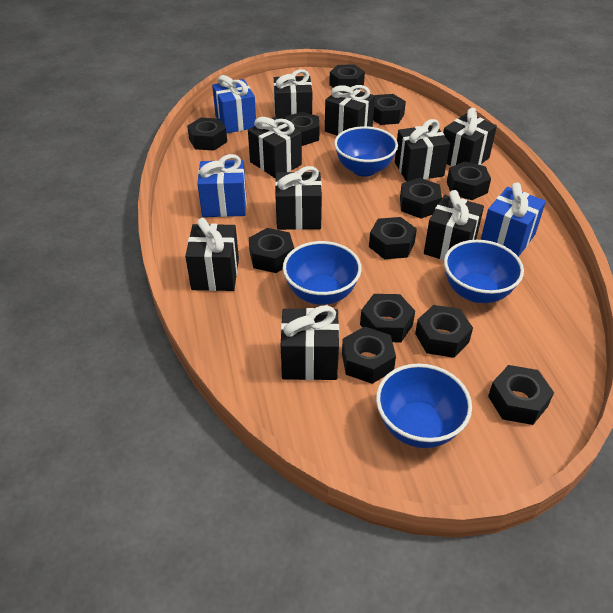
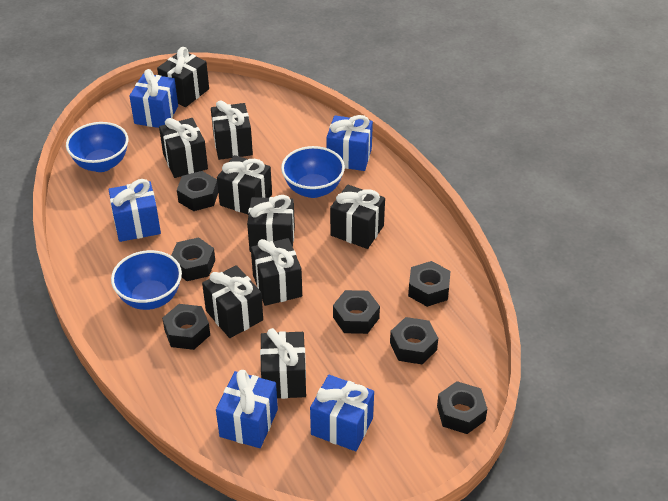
black nut: 12 -> 7
blue bowl: 4 -> 3
blue gift: 3 -> 5

